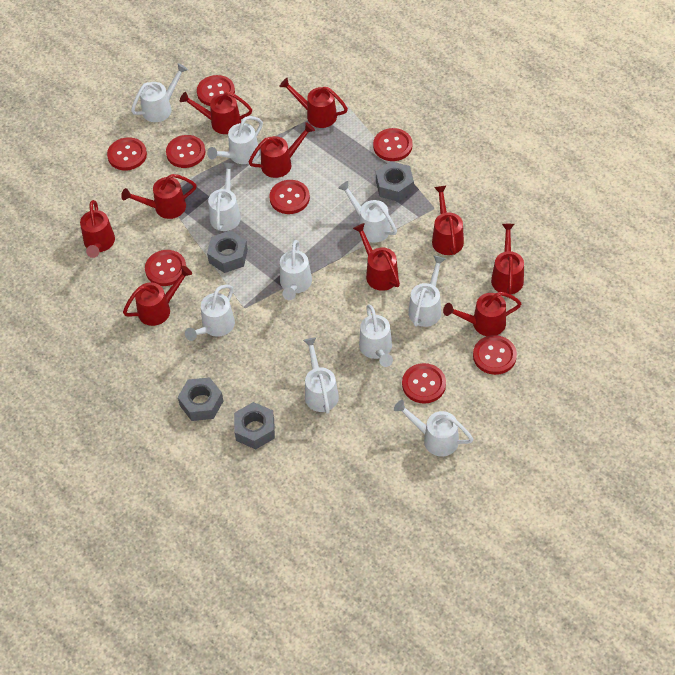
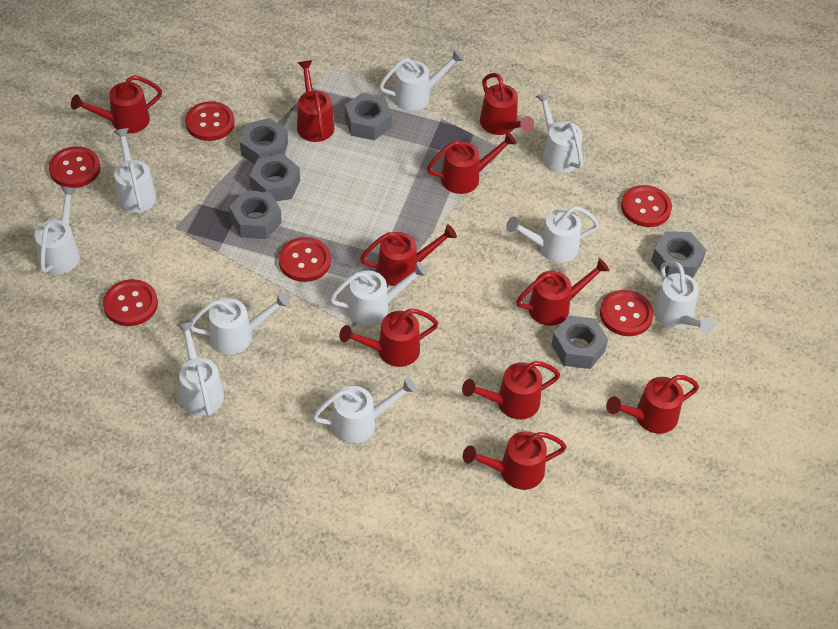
grey nut: 4 -> 6
red button: 8 -> 6

